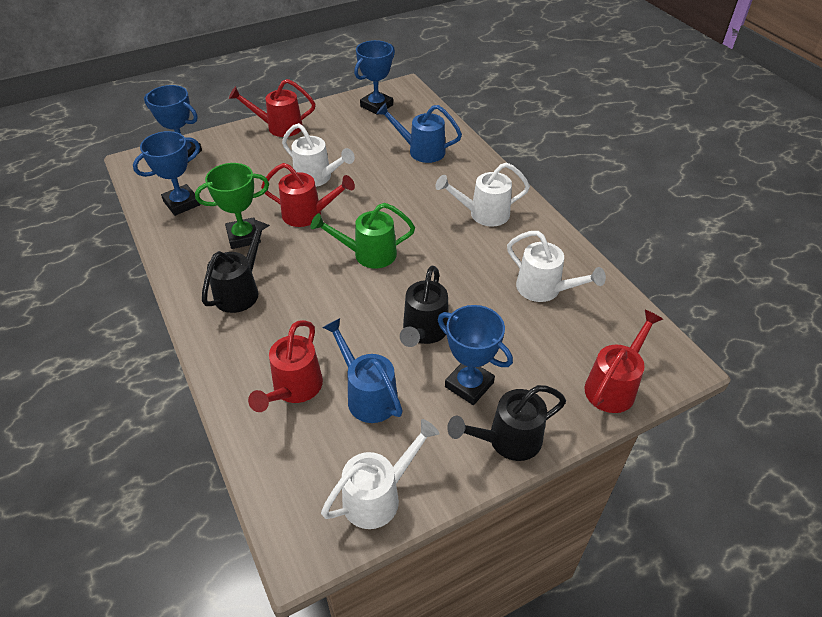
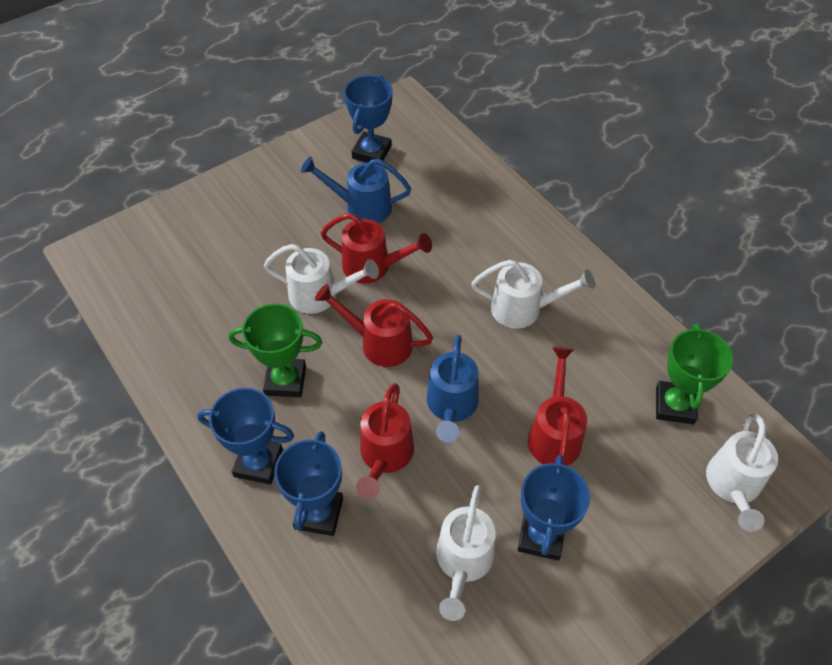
black watering can: 3 -> 0
green trophy: 1 -> 2
green watering can: 1 -> 0

